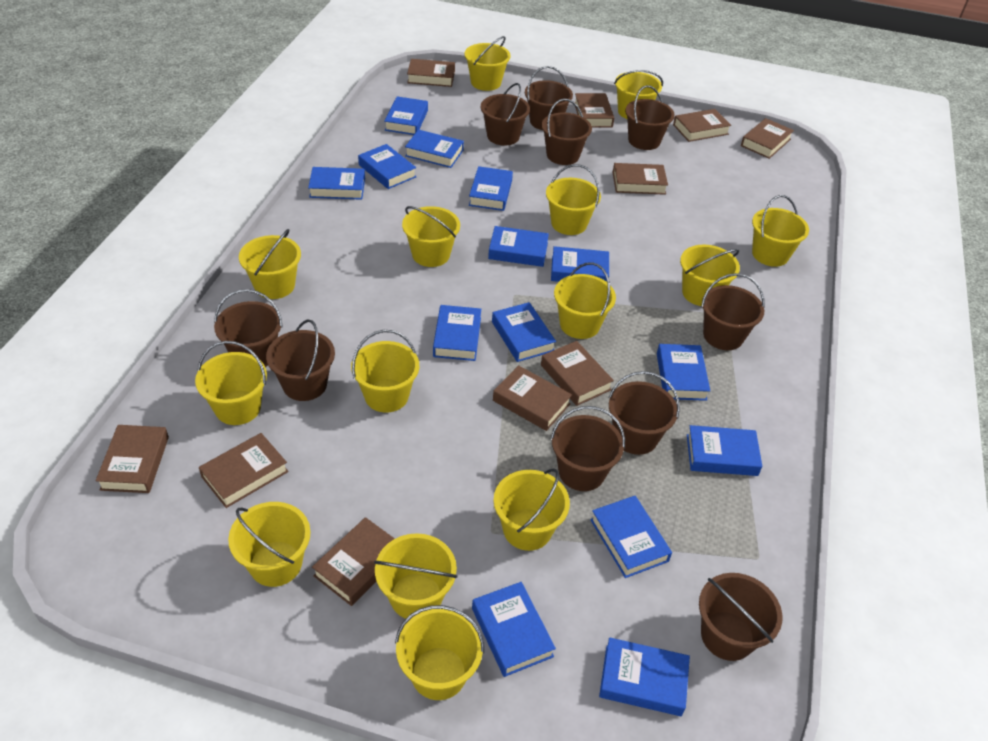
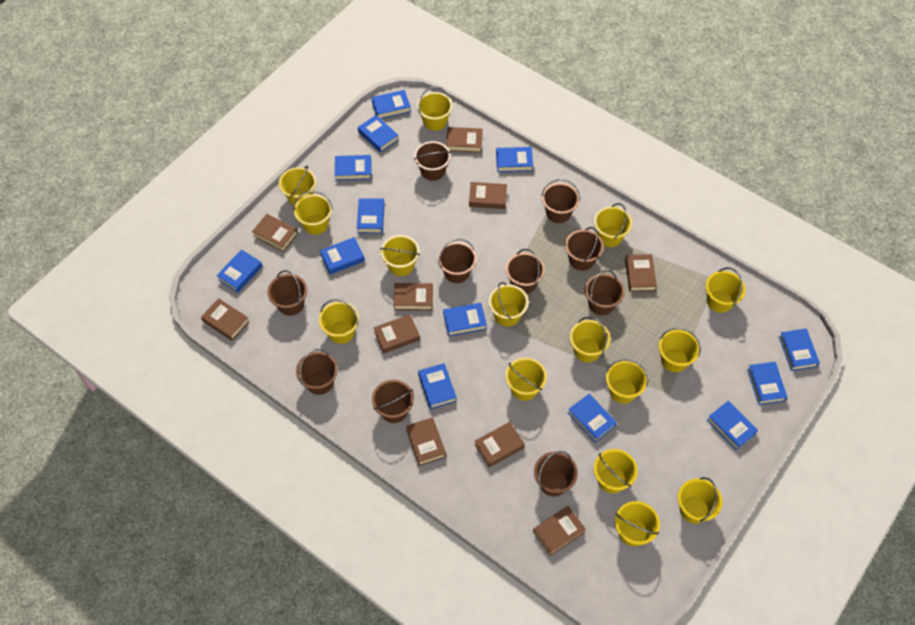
blue book: 14 -> 13
yellow bucket: 14 -> 15

